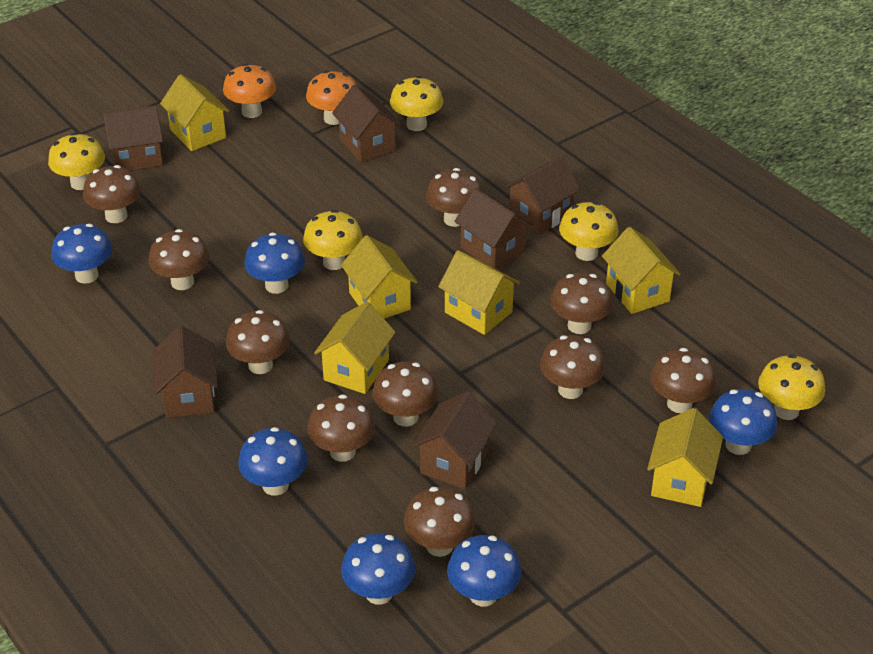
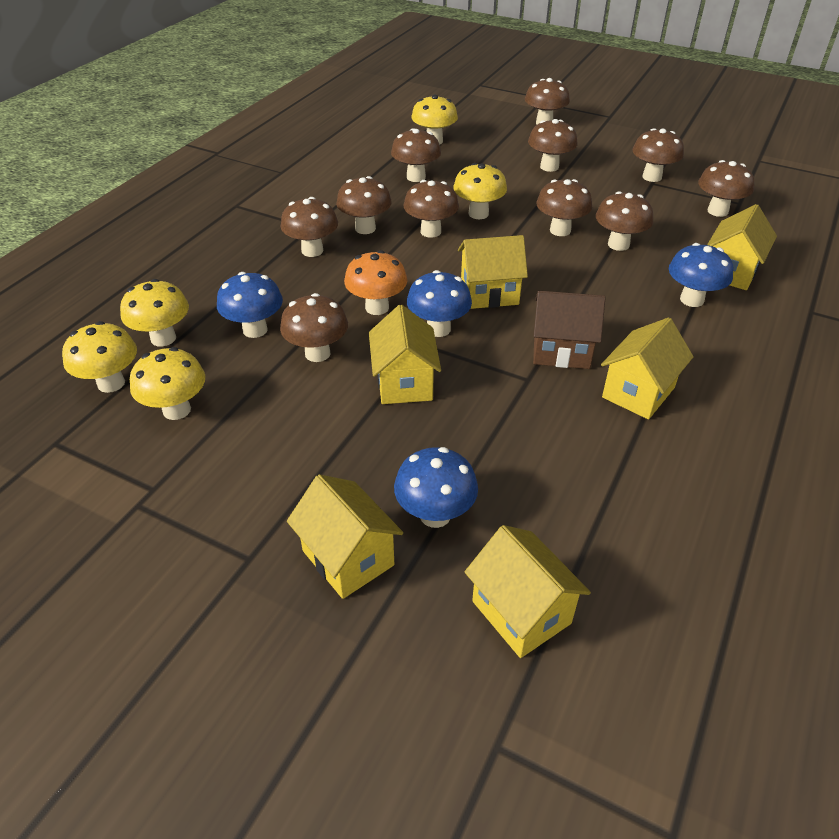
blue mushroom: 6 -> 4
brown house: 6 -> 1
brown mushroom: 10 -> 11
orange mushroom: 2 -> 1

